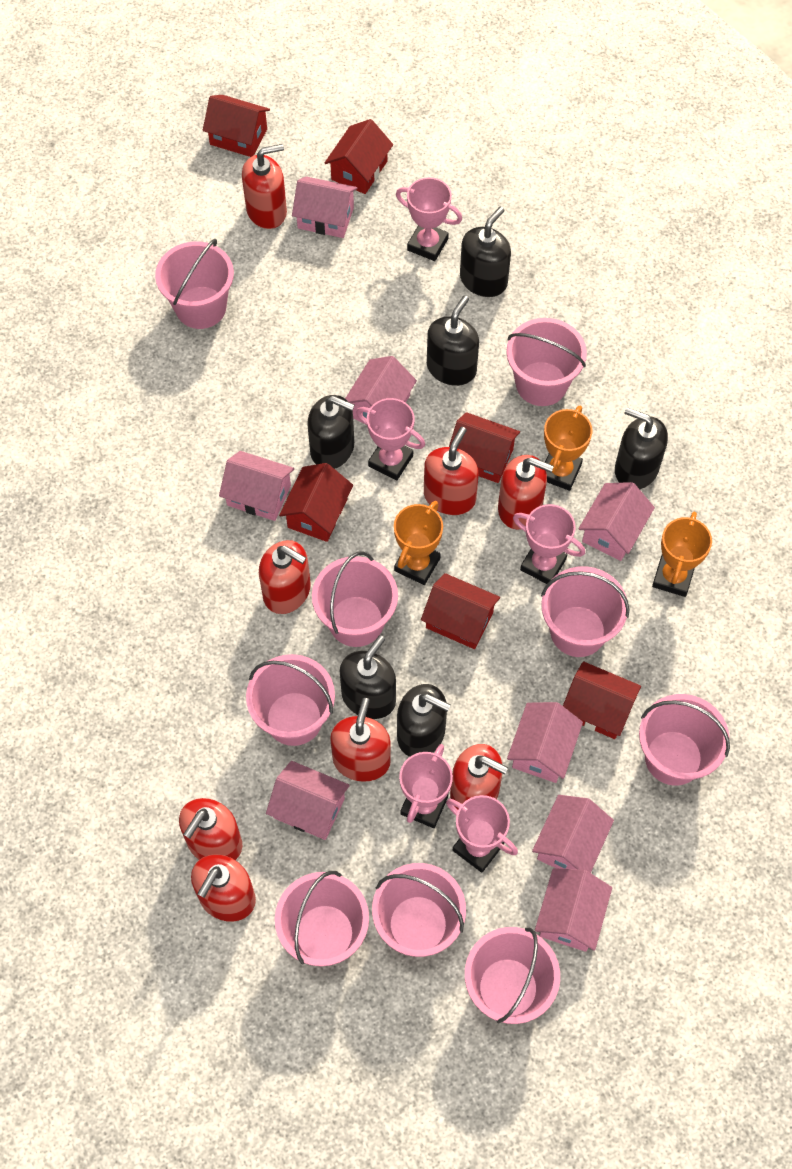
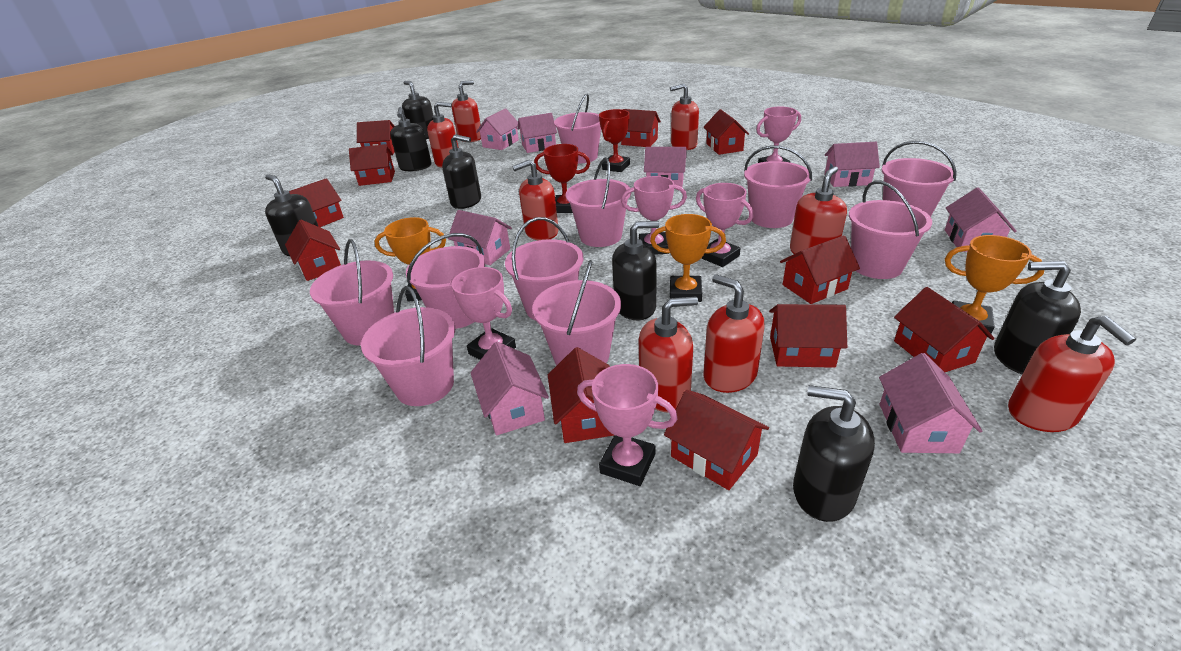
black soap dispenser: 6 -> 7
pink bucket: 9 -> 10
red house: 6 -> 11
red trophy: 0 -> 2

